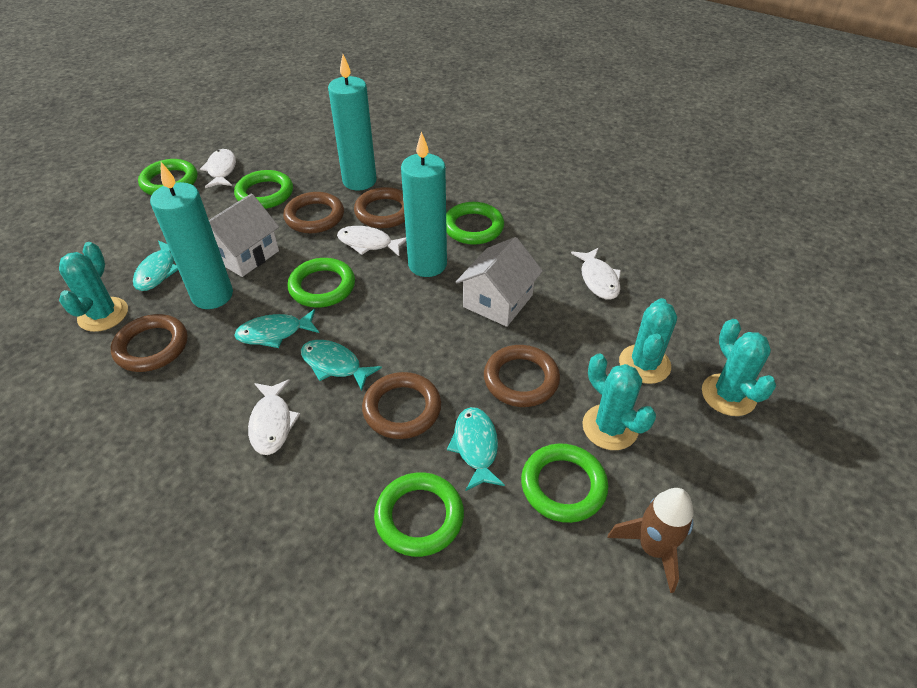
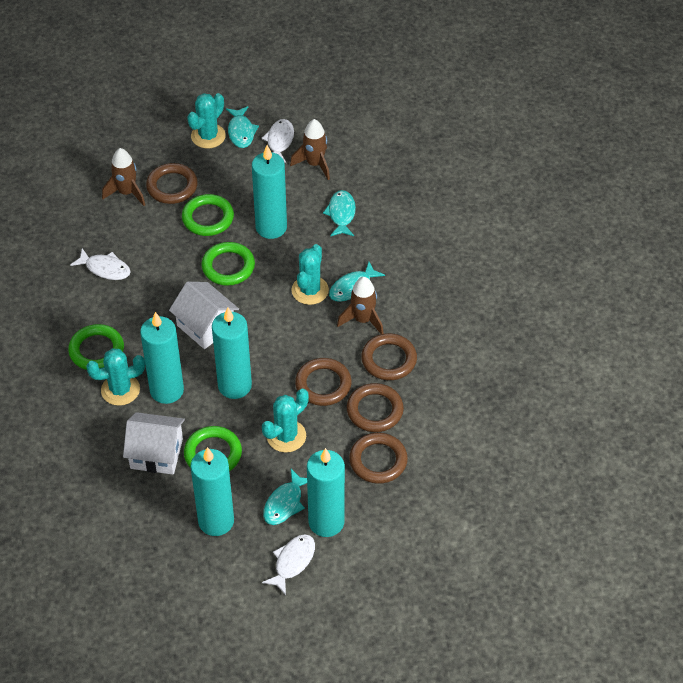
brown rocket: 1 -> 3
green ring: 6 -> 4
turquoise candle: 3 -> 5
white fish: 4 -> 3

